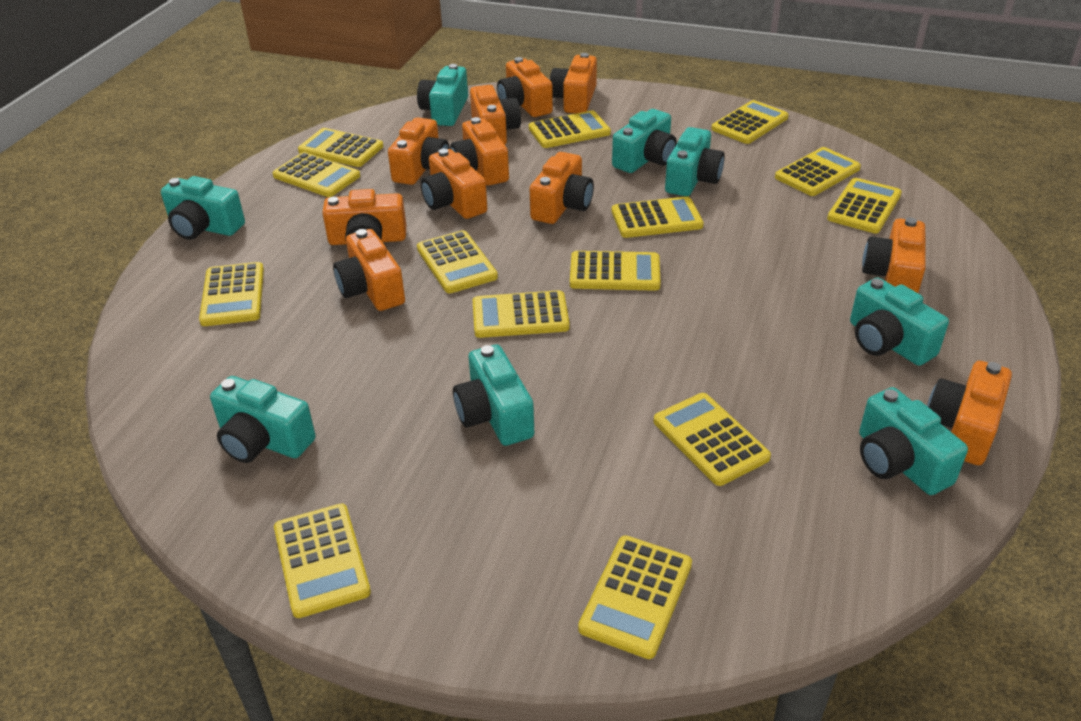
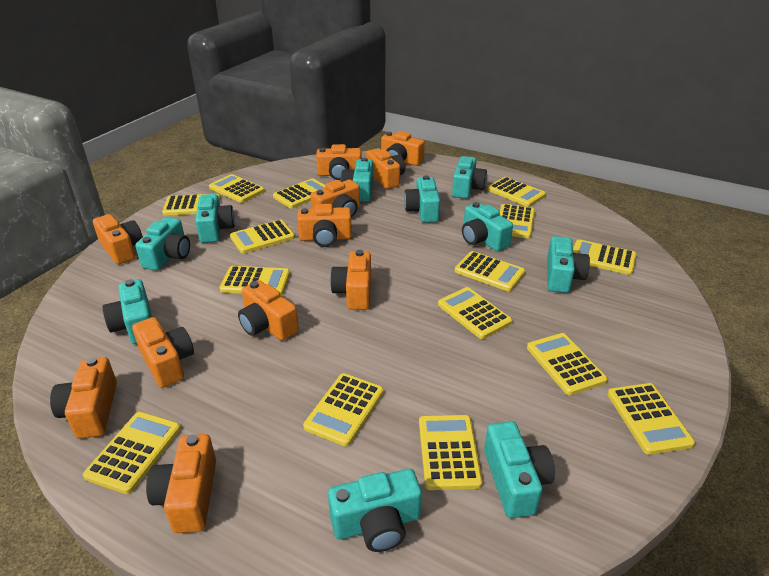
turquoise camera: 8 -> 10
yellow calculator: 14 -> 15

